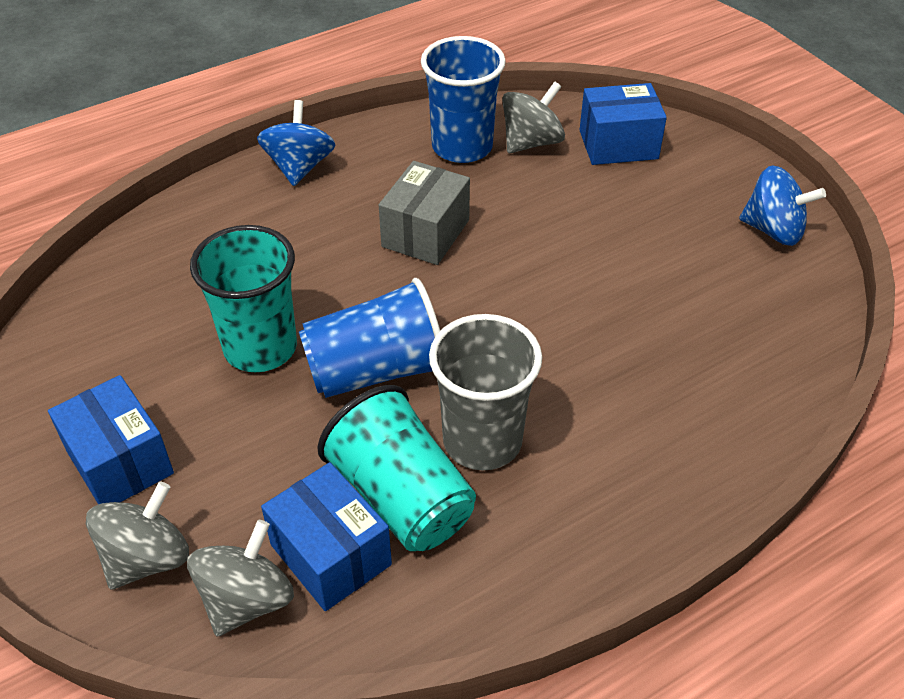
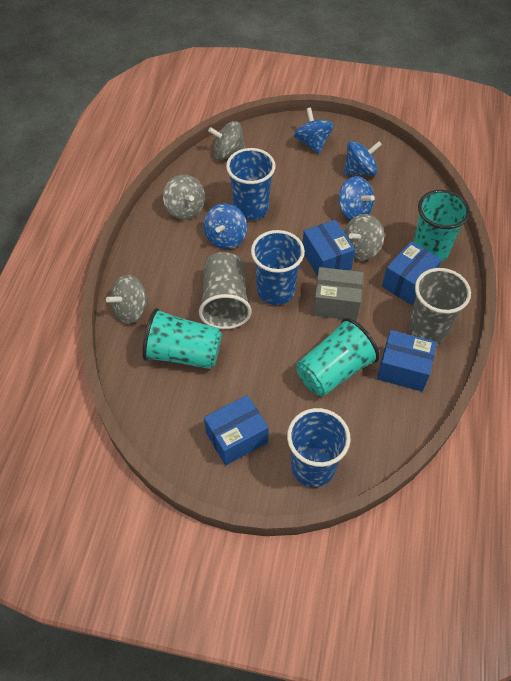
blue box: 3 -> 4
blue cup: 2 -> 3
blue spinning top: 2 -> 4
grey cup: 1 -> 2
grey spinning top: 3 -> 4
turquoise cup: 2 -> 3

